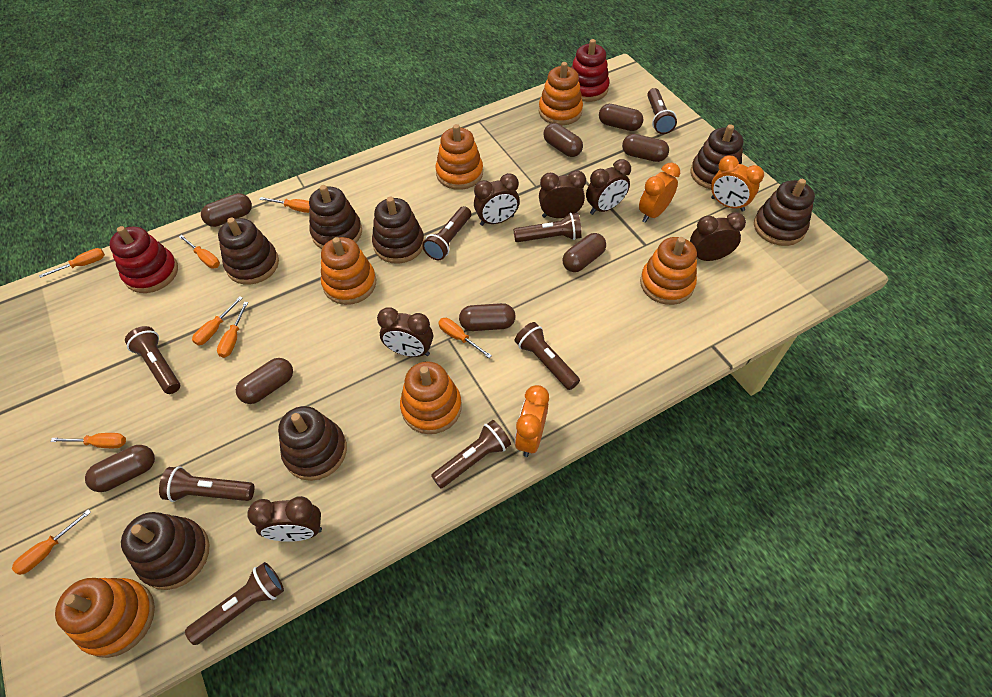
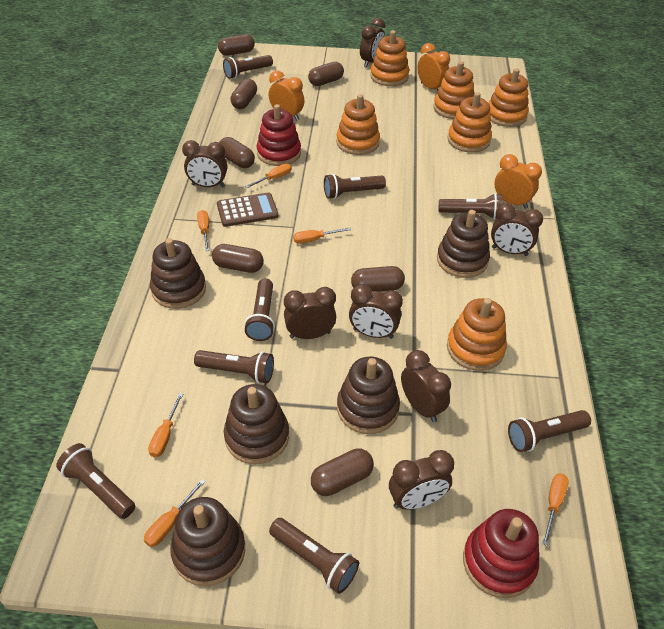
brown calculator: 0 -> 1
brown capsule: 8 -> 7
brown clock: 6 -> 7
brown stacking toy: 7 -> 5
orange screwdriver: 8 -> 6

